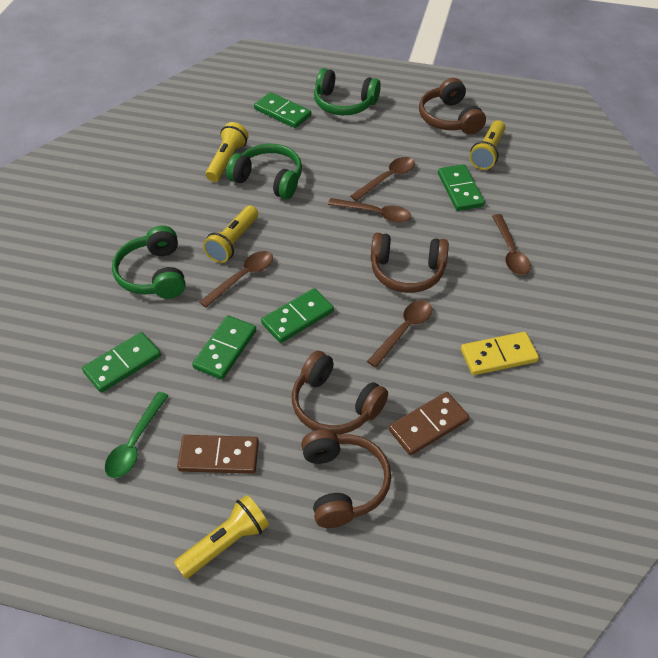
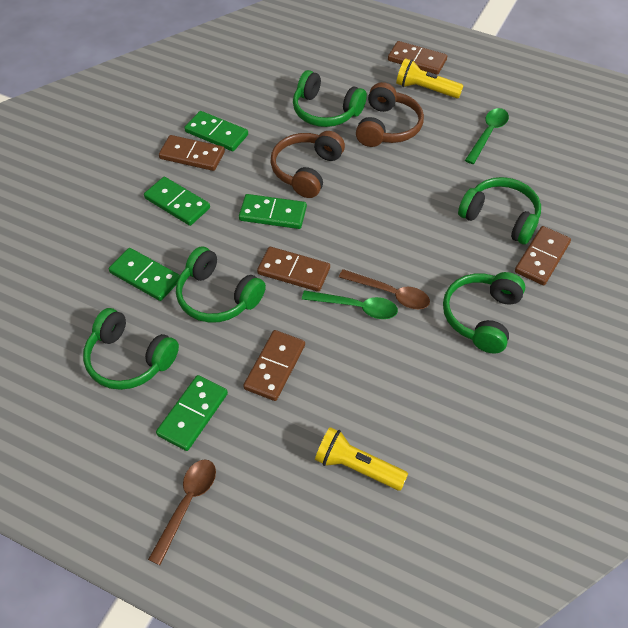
brown domino: 2 -> 5
brown headphones: 4 -> 2
brown spoon: 5 -> 2
green headphones: 3 -> 5
green spoon: 1 -> 2
yellow domino: 1 -> 0
yellow flashlight: 4 -> 2

